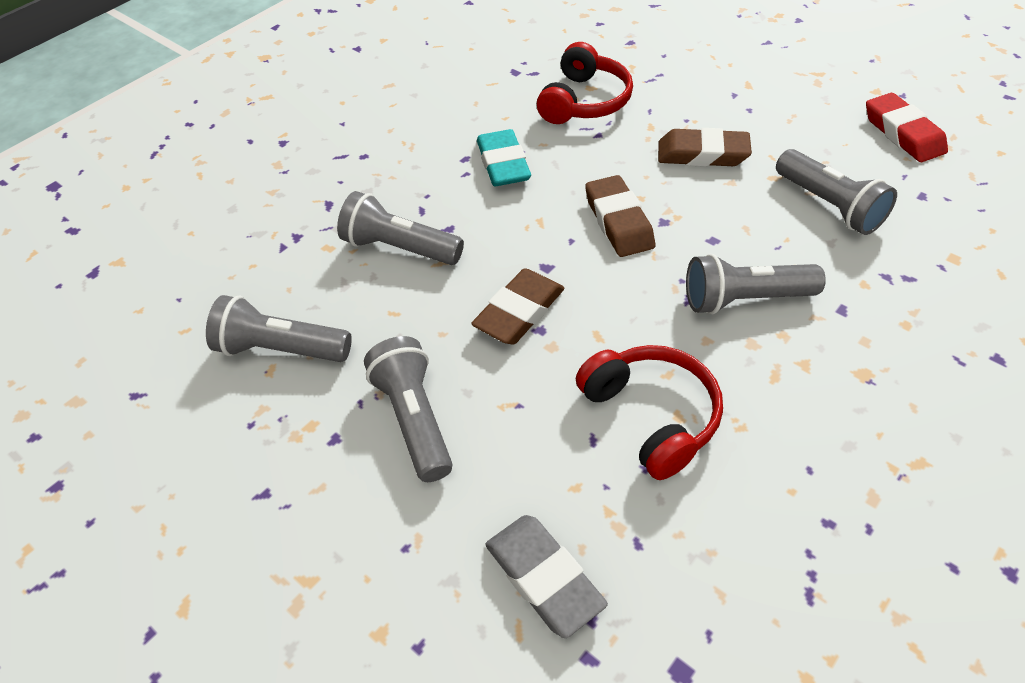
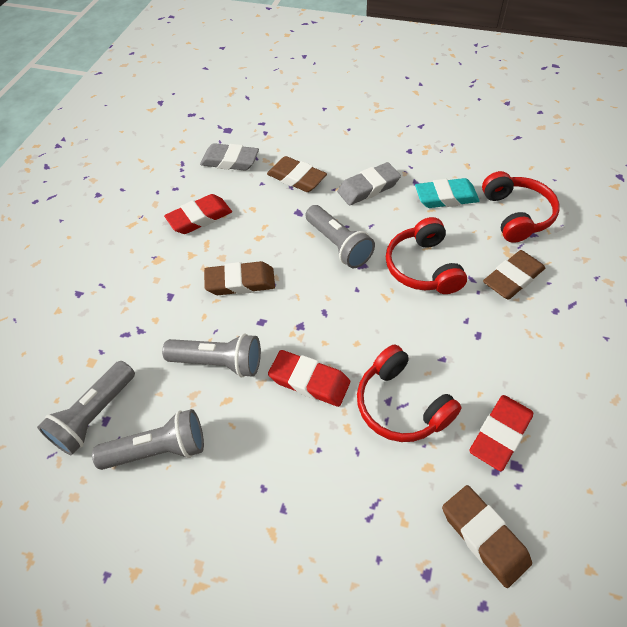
brown eraser: 3 -> 4
grey eraser: 1 -> 2
grey flashlight: 5 -> 4
red eraser: 1 -> 3
red headphones: 2 -> 3

